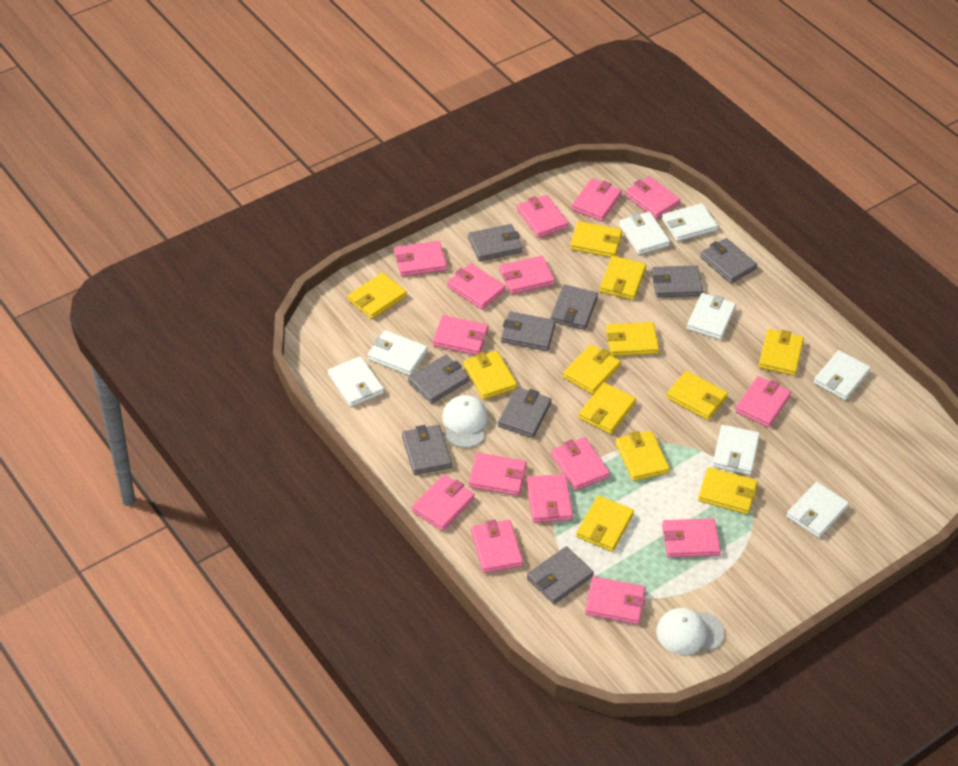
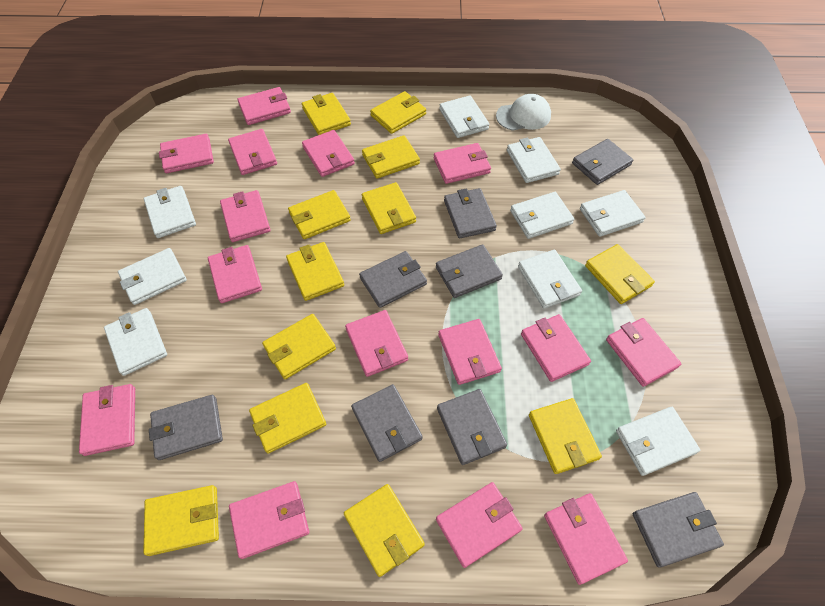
grey wallet: 9 -> 8
white cap: 2 -> 1
white wallet: 8 -> 9

